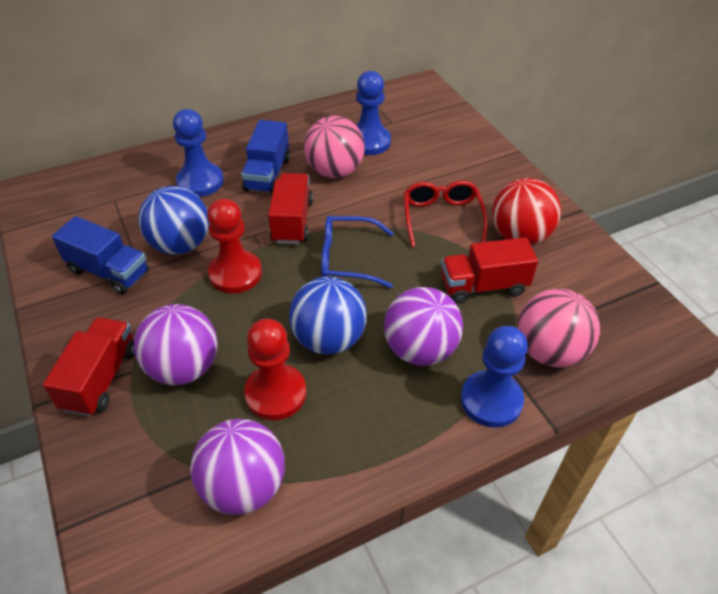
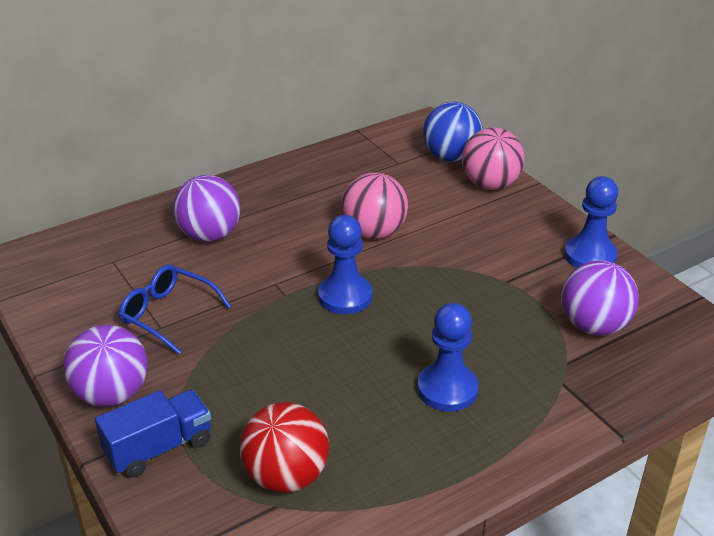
blue ball: 2 -> 1
blue truck: 2 -> 1
red glasses: 1 -> 0
red pawn: 2 -> 0
red truck: 3 -> 0

